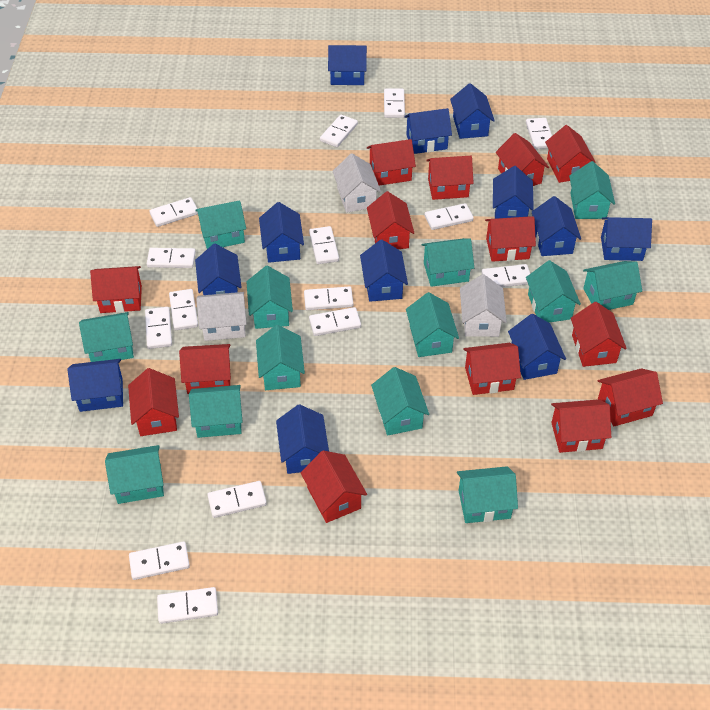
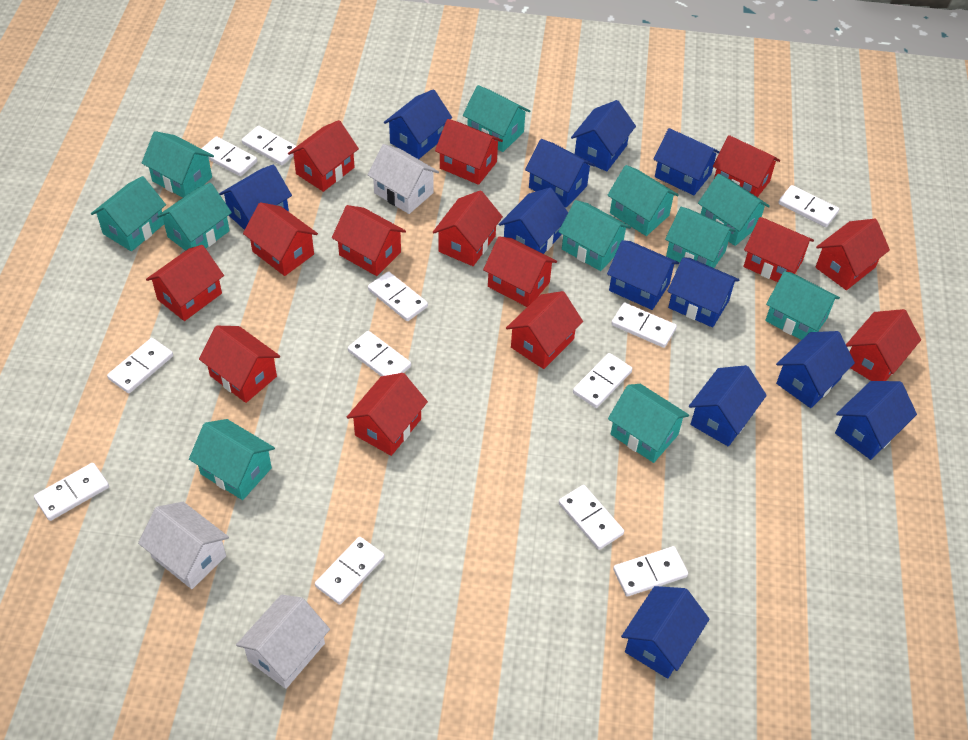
turquoise house: 13 -> 11
white domino: 15 -> 12

